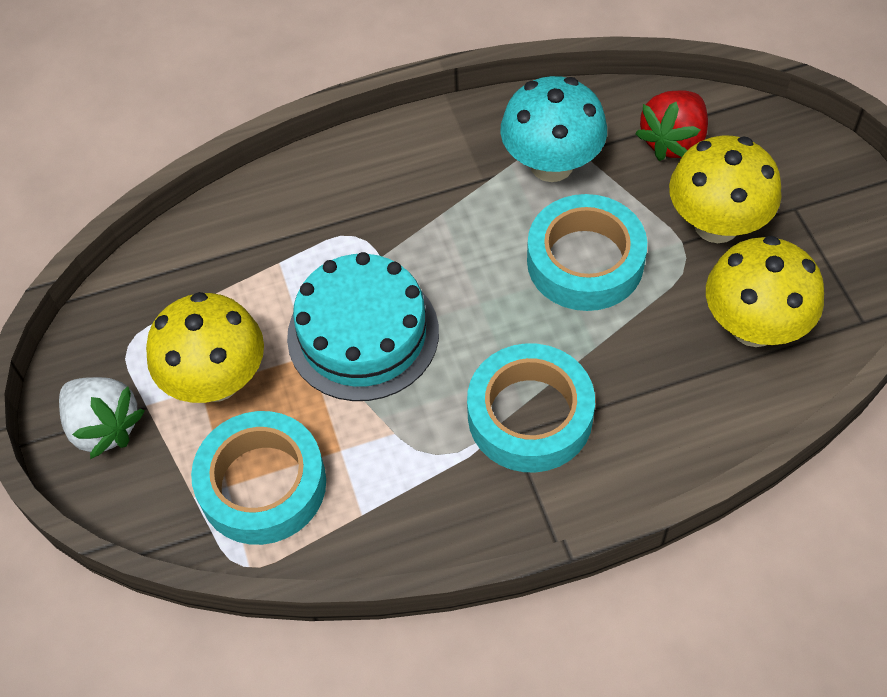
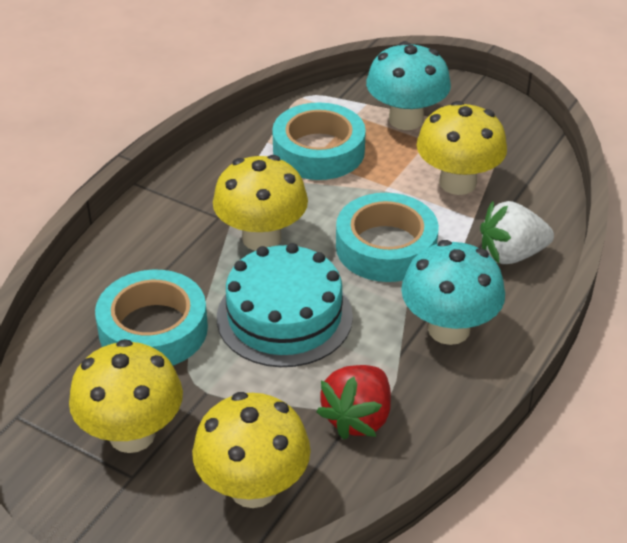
turquoise mushroom: 1 -> 2
yellow mushroom: 3 -> 4

